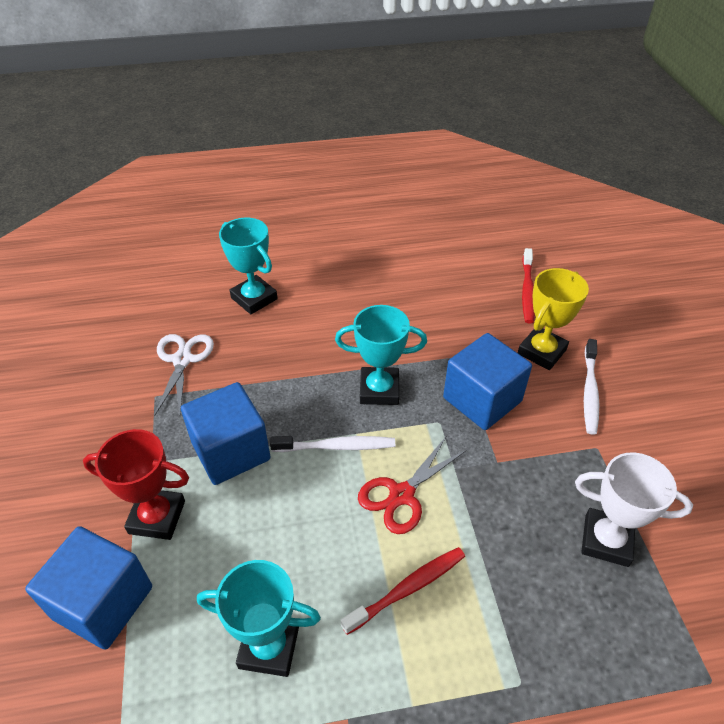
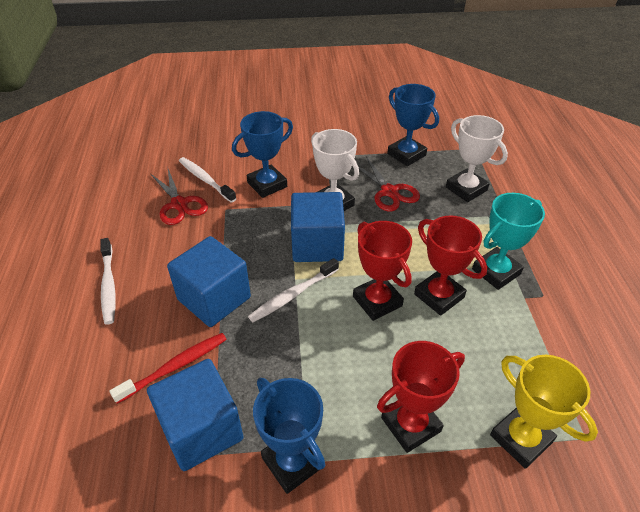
blue trophy: 0 -> 3
red scissors: 1 -> 2
red toothbrush: 2 -> 1
red trophy: 1 -> 3
turquoise trophy: 3 -> 1
white scissors: 1 -> 0
white toothbrush: 2 -> 3
white trophy: 1 -> 2

